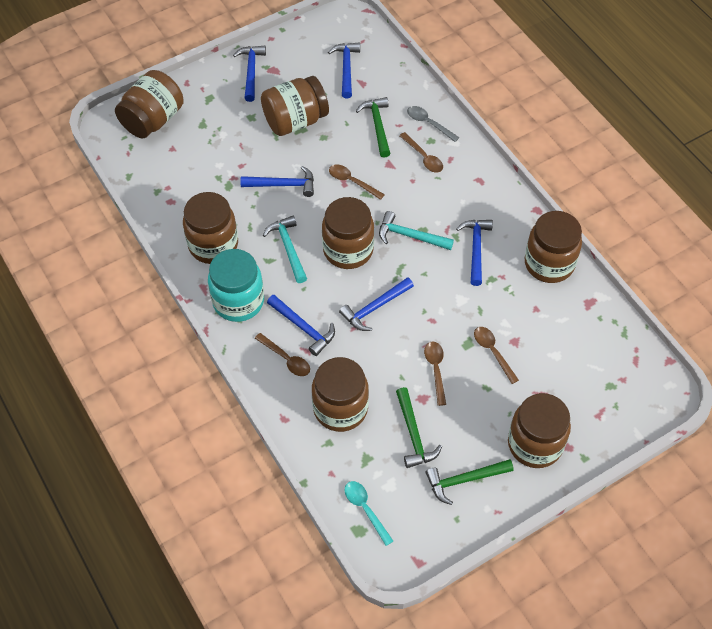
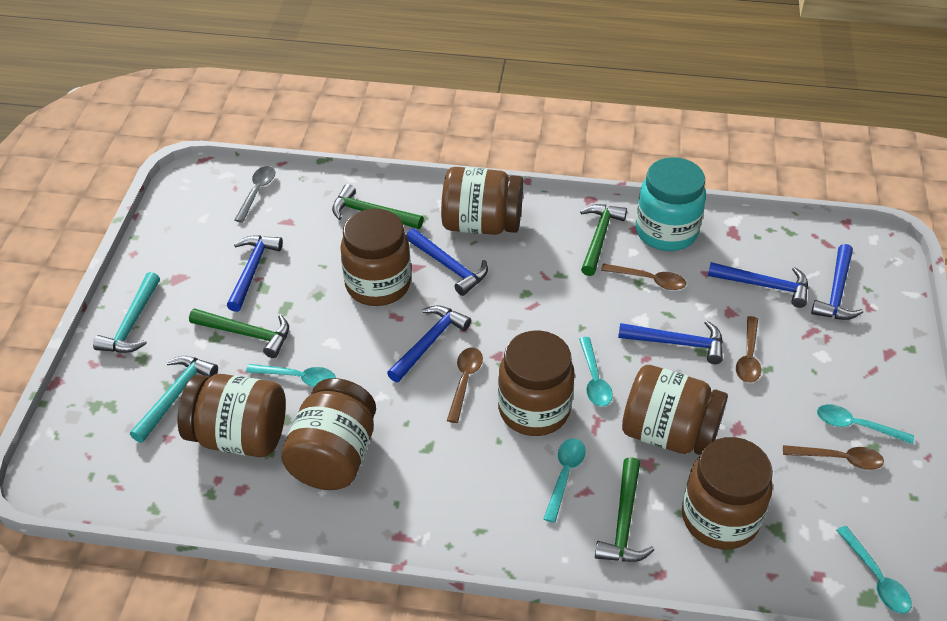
brown spoon: 5 -> 4
green hammer: 3 -> 4
turquoise spoon: 1 -> 5

